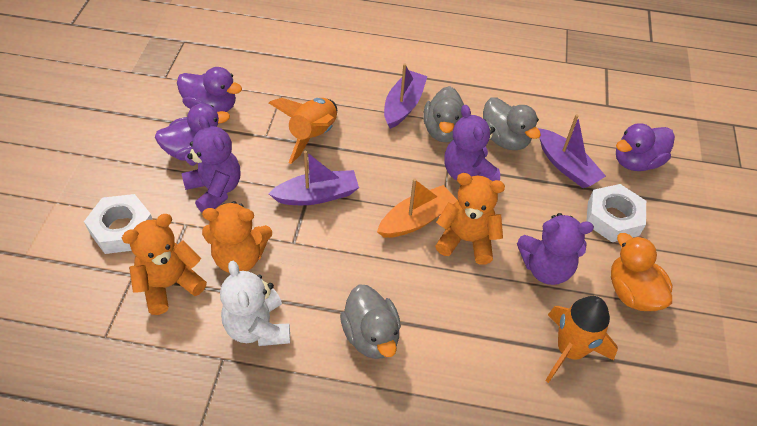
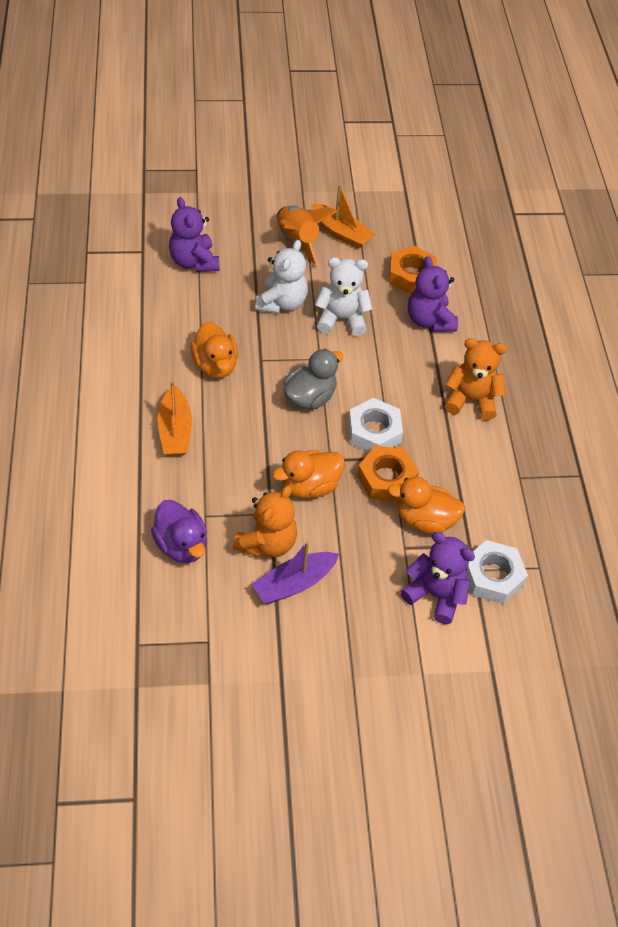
grey duck: 3 -> 1
orange boat: 1 -> 2
orange duck: 1 -> 3
orange nut: 0 -> 2
orange rocket: 2 -> 1
orange teddy bear: 3 -> 2
purple boat: 3 -> 1
purple duck: 3 -> 1
white teddy bear: 1 -> 2

